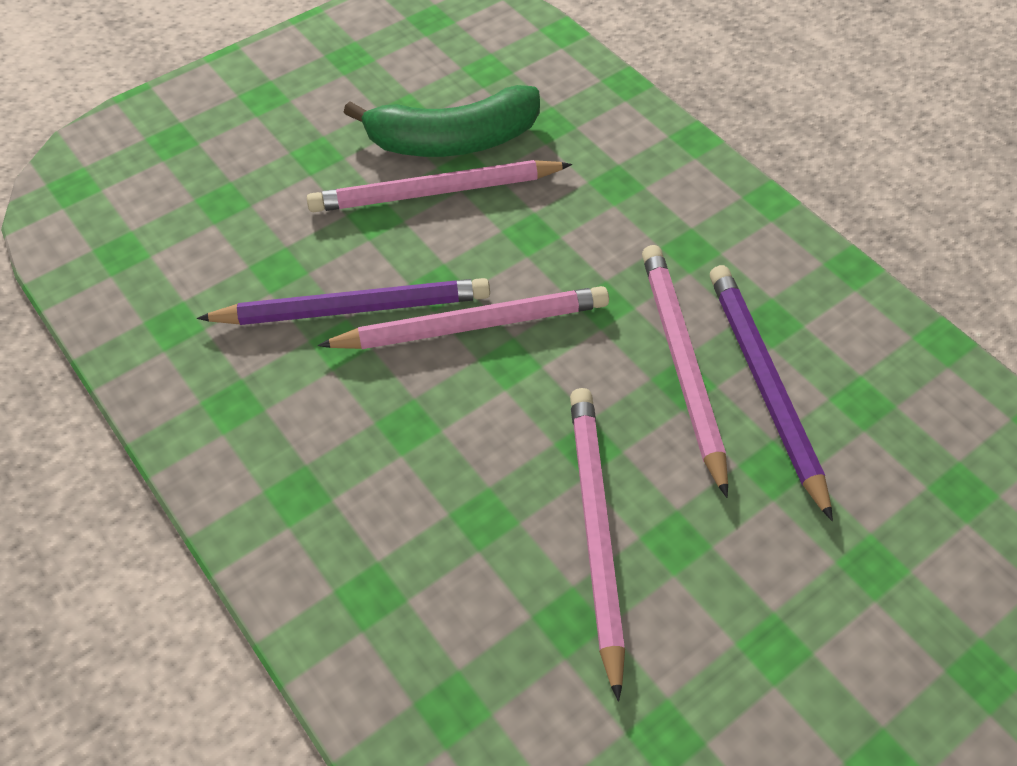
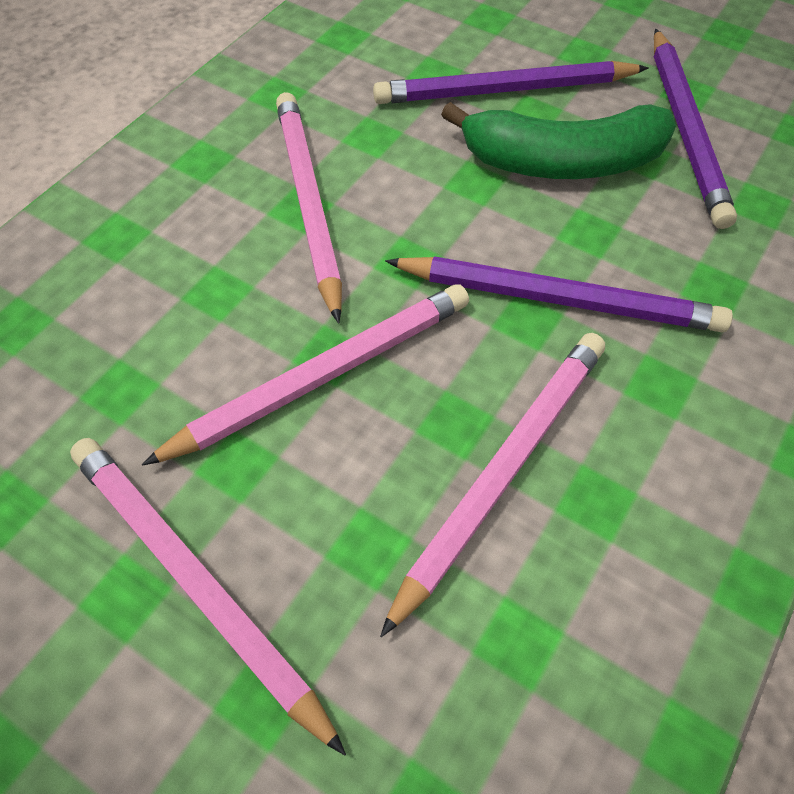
purple pencil: 2 -> 3

